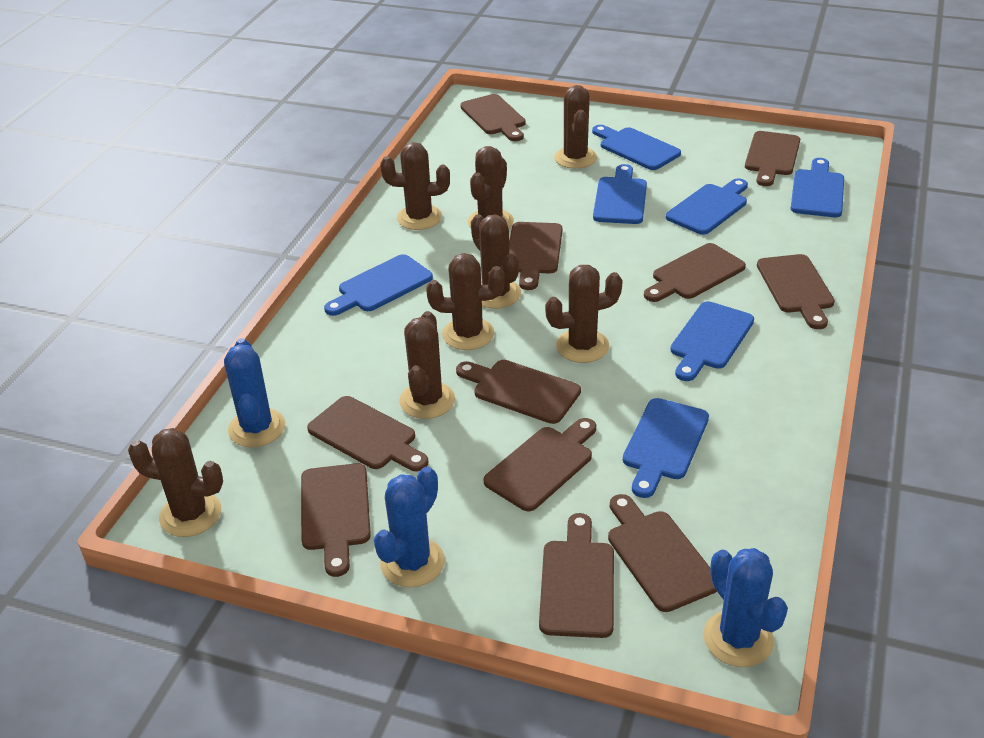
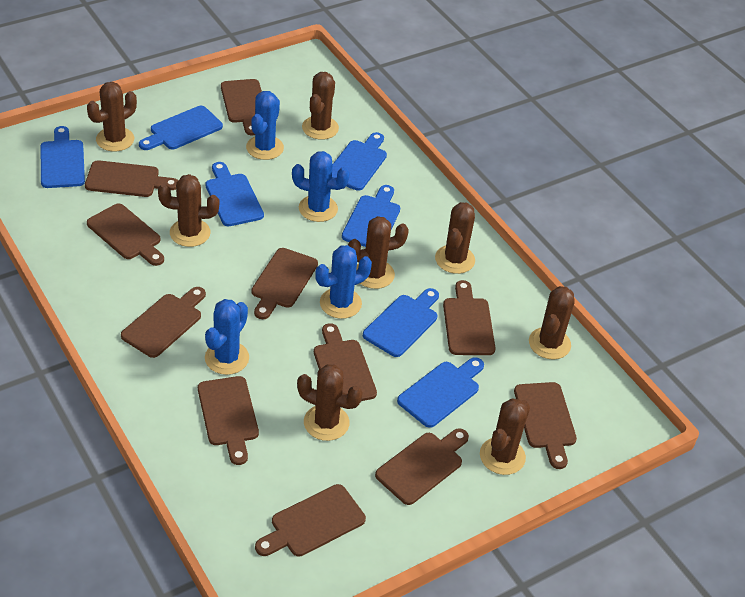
blue cactus: 3 -> 4

